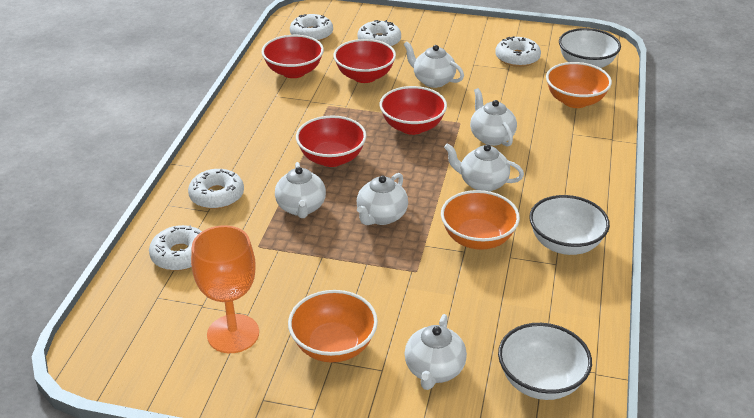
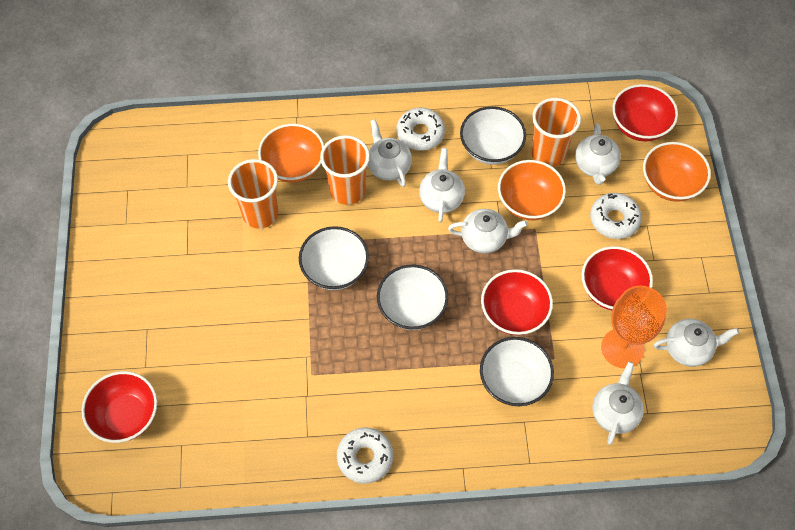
orange cup: 0 -> 3
white bowl: 3 -> 4
white donut: 5 -> 3

